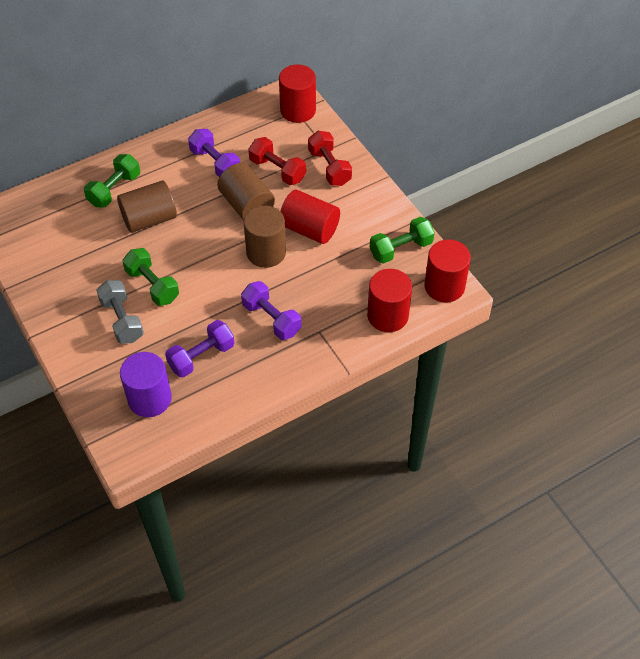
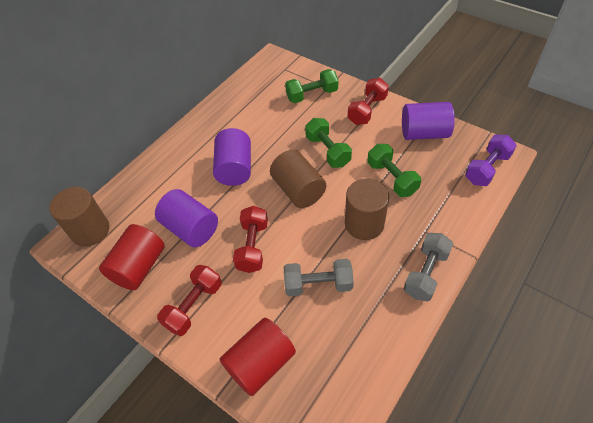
grey dumbbell: 1 -> 2
purple cylinder: 1 -> 3
purple dumbbell: 3 -> 1
red cylinder: 4 -> 2
red dumbbell: 2 -> 3

